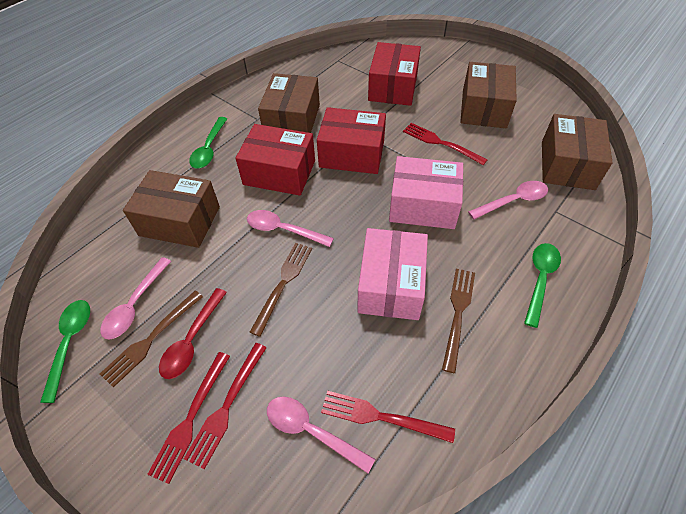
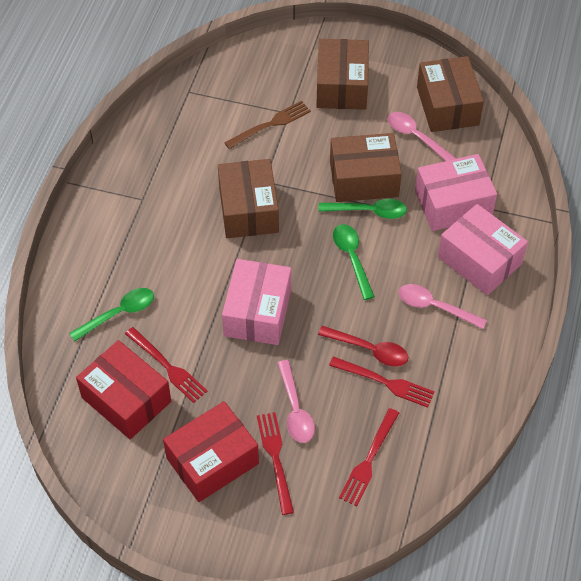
brown fork: 3 -> 1
pink box: 2 -> 3
pink spoon: 4 -> 3
red box: 3 -> 2

